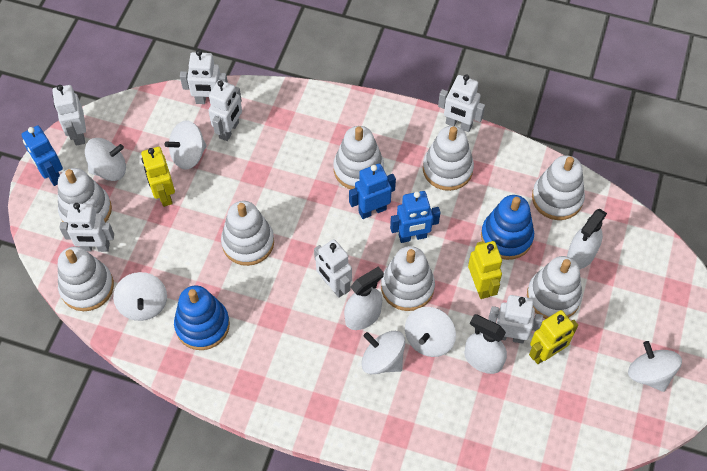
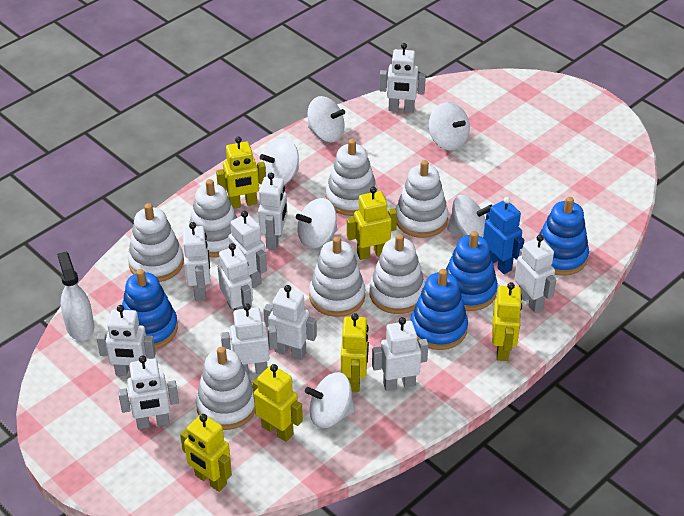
blue robot: 3 -> 1
blue stacking toy: 2 -> 4
white robot: 7 -> 11
white spray bottle: 3 -> 1
white stacking toy: 8 -> 7
yellow robot: 3 -> 6

